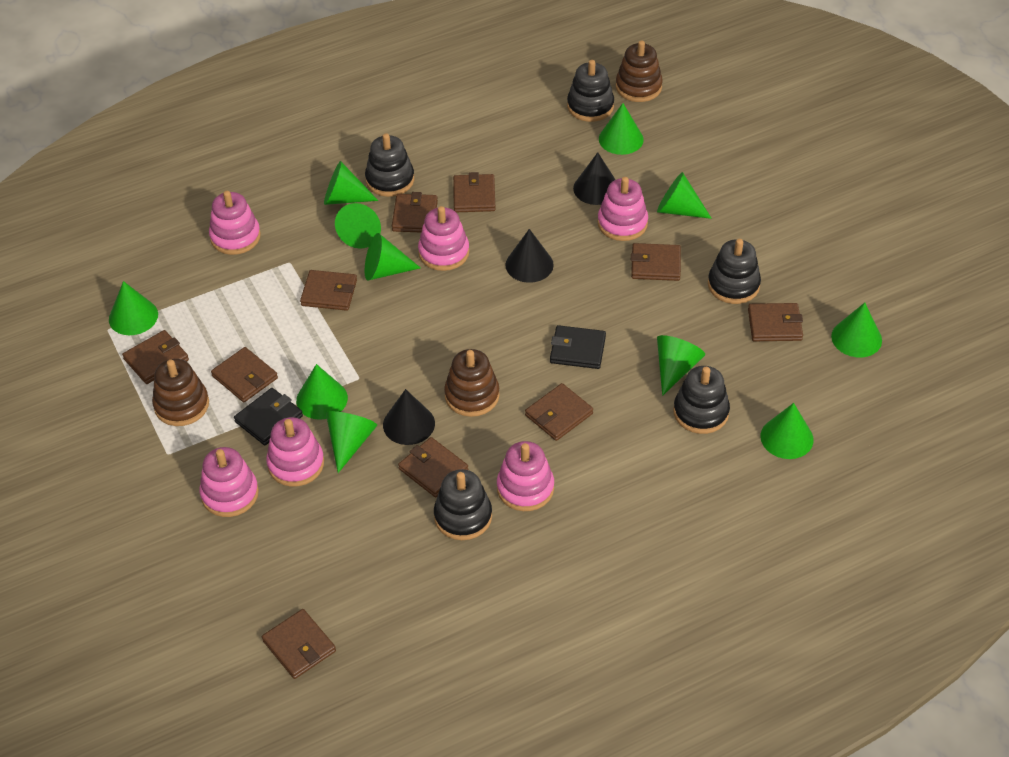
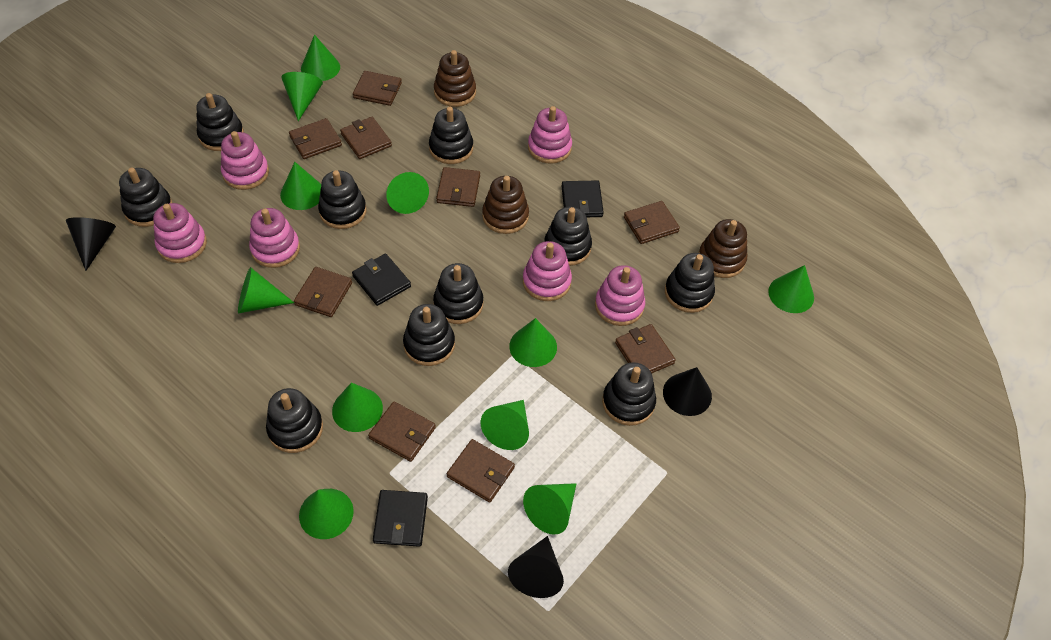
black stacking toy: 5 -> 10
black wallet: 2 -> 3
brown wallet: 10 -> 9

